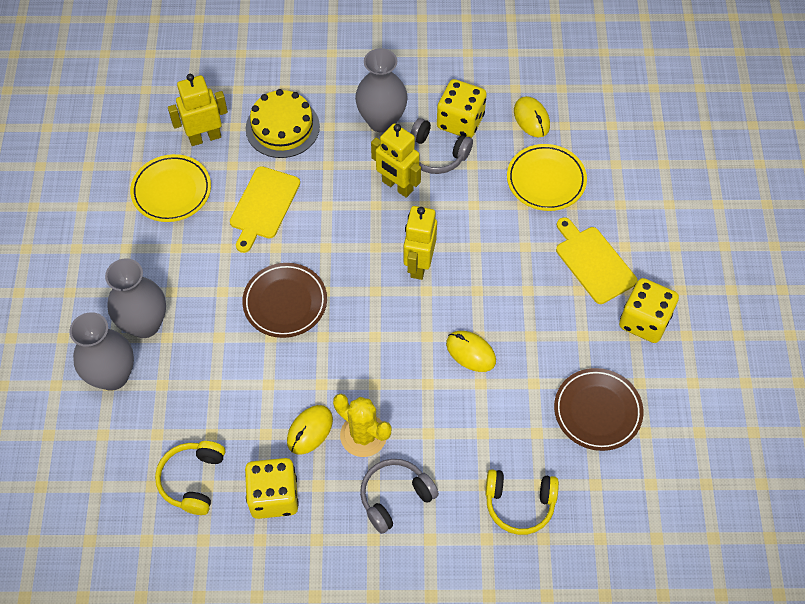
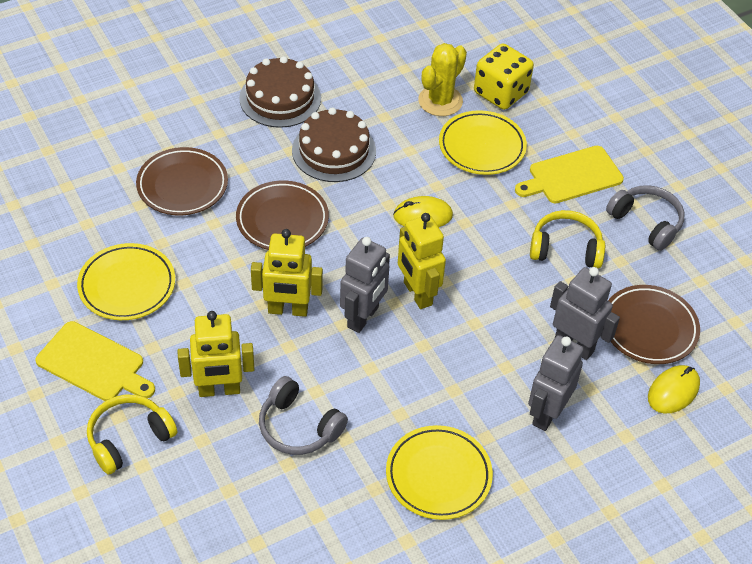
brown cake: 0 -> 2
brown plate: 2 -> 3
grey robot: 0 -> 3
grey vase: 3 -> 0
yellow cake: 1 -> 0
yellow dice: 3 -> 1
yellow mouse: 3 -> 2
yellow plate: 2 -> 3

